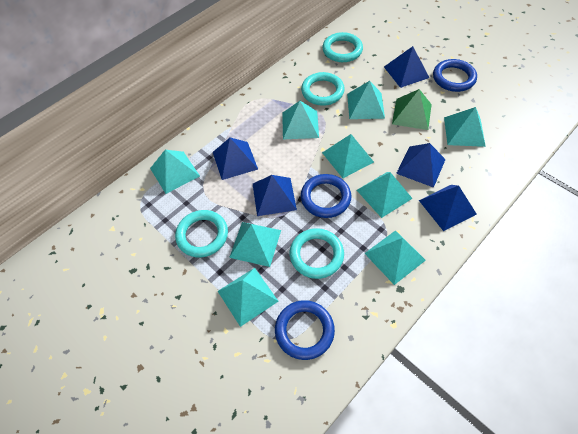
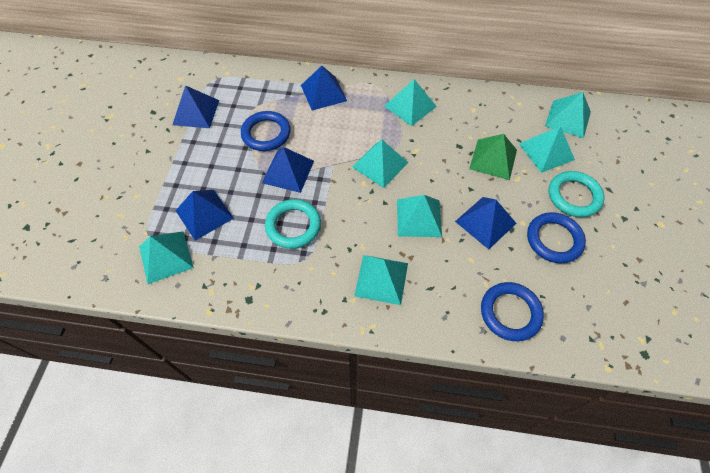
turquoise pyramid: 9 -> 7
turquoise ring: 4 -> 2

